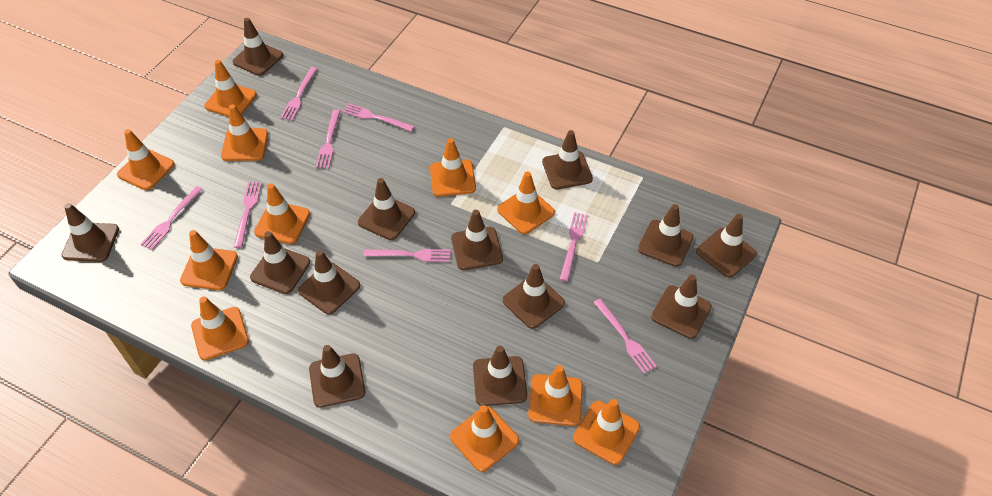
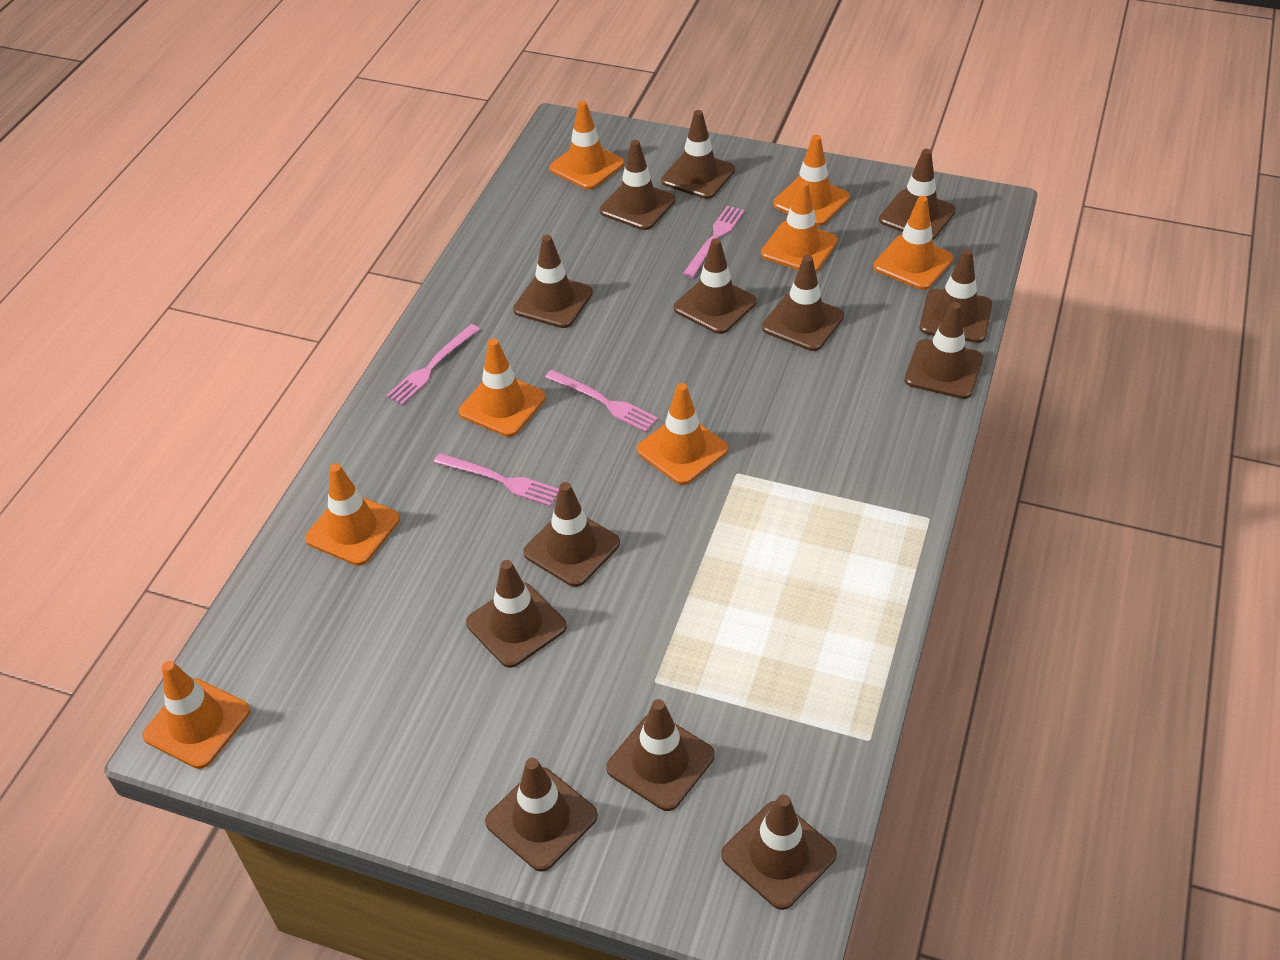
orange traffic cone: 11 -> 8
pink fork: 8 -> 4

